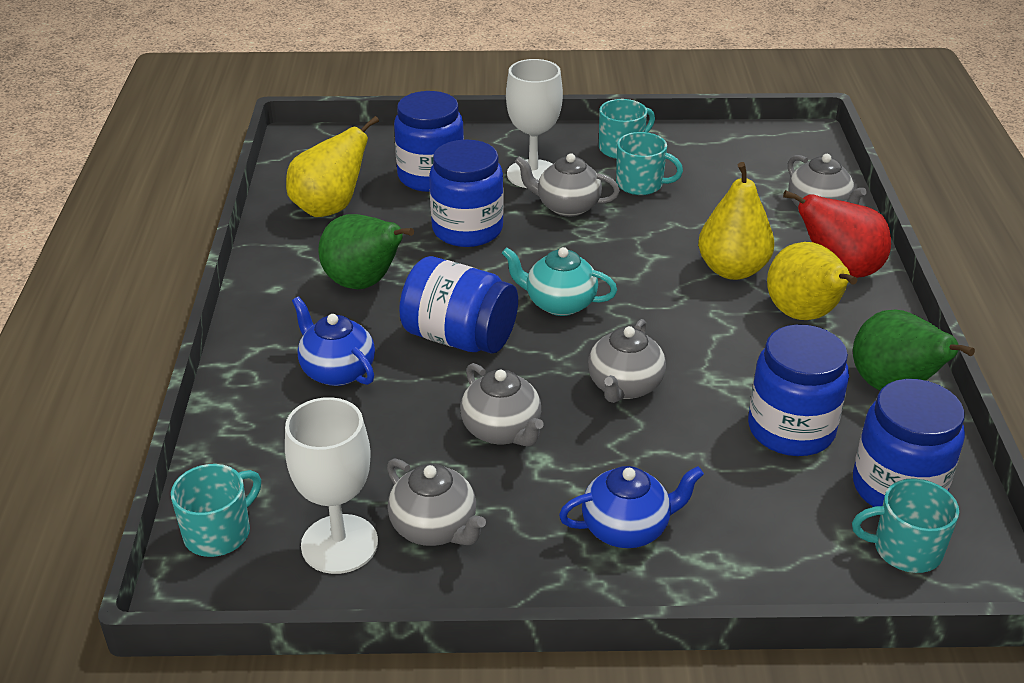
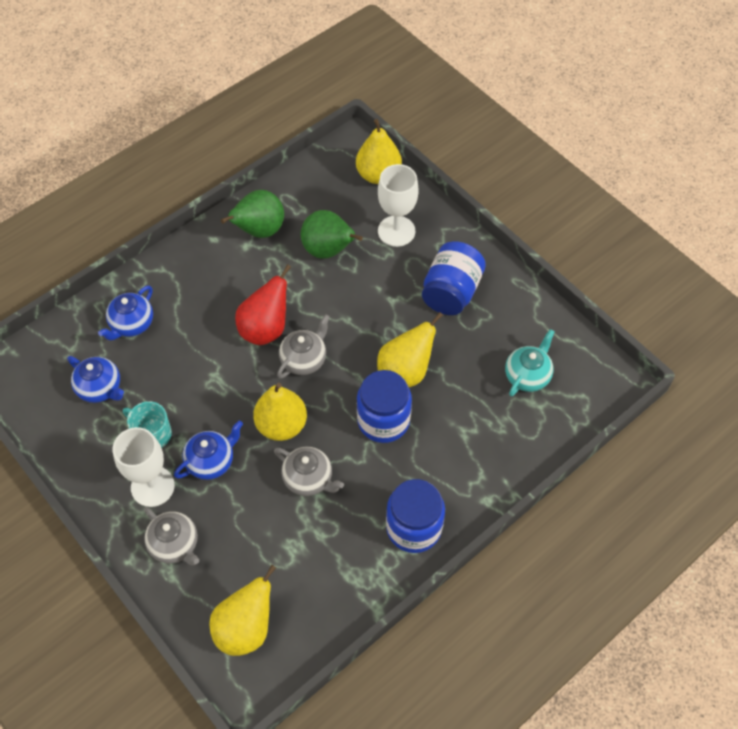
blue jar: 5 -> 3
blue teapot: 2 -> 3
grey teapot: 5 -> 3
turquoise mug: 4 -> 1
yellow pear: 3 -> 4

